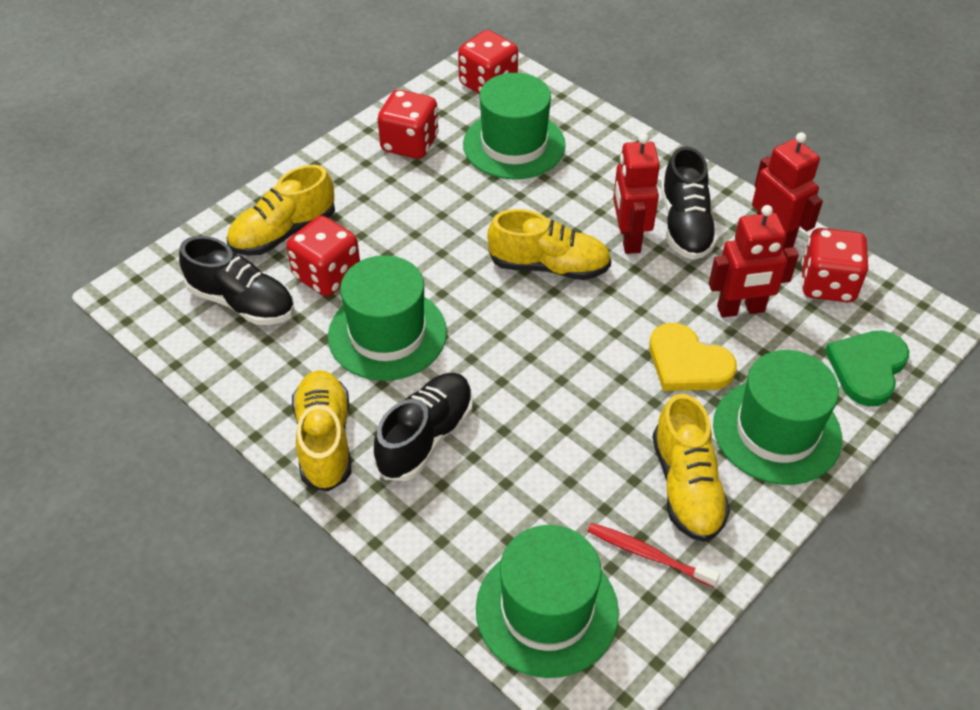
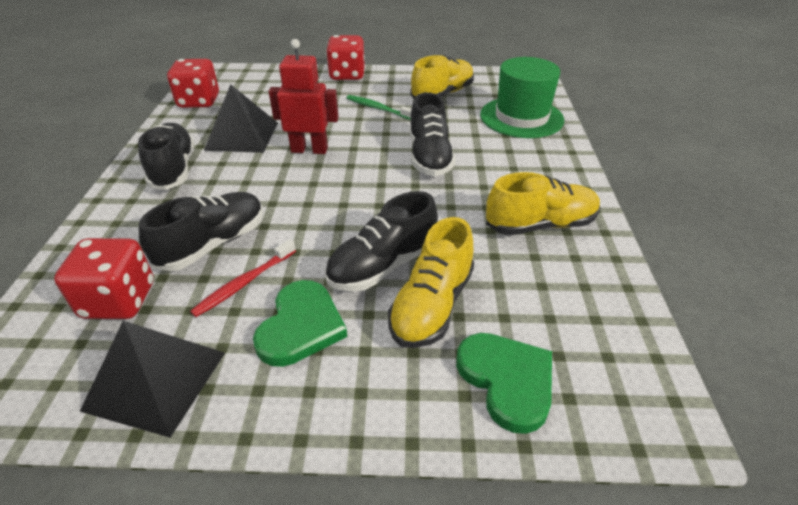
black pyramid: 0 -> 2
black shoe: 3 -> 4
green hat: 4 -> 1
green heart: 1 -> 2
green toothbrush: 0 -> 1
red dice: 4 -> 3
red robot: 3 -> 1
yellow heart: 1 -> 0
yellow shoe: 4 -> 3

